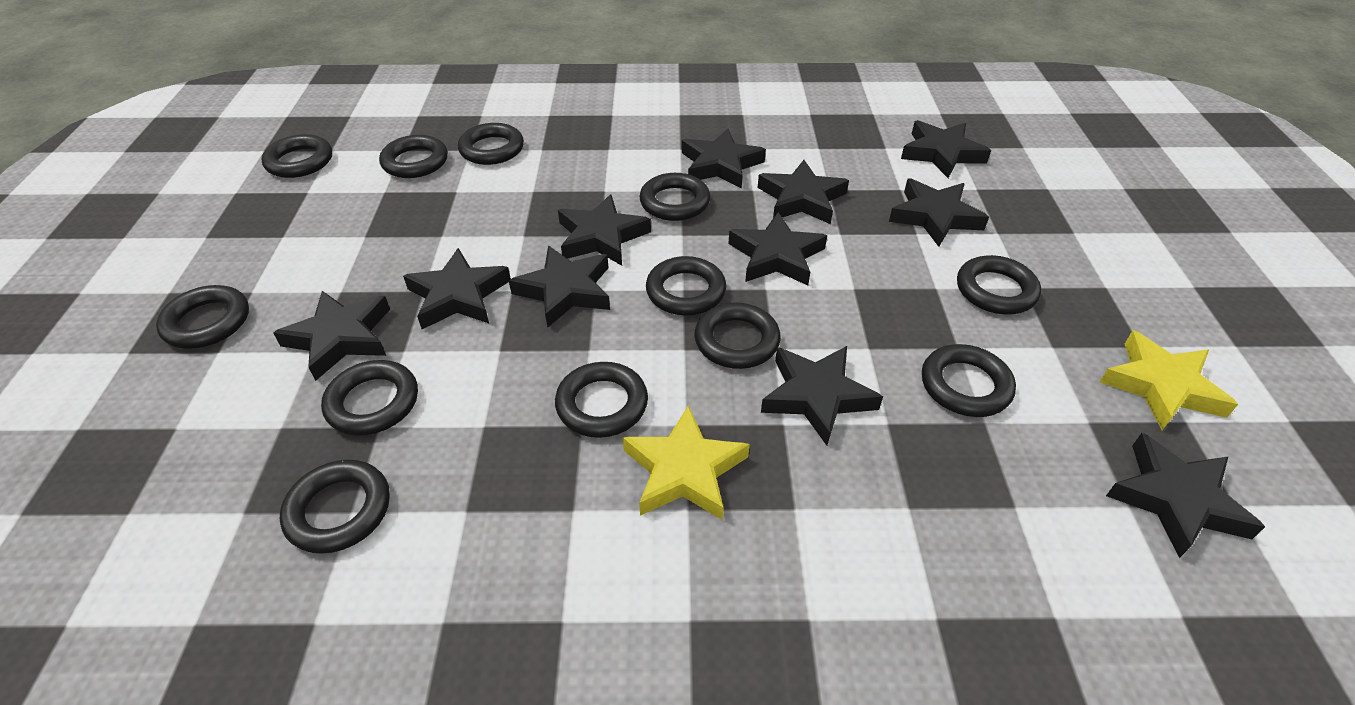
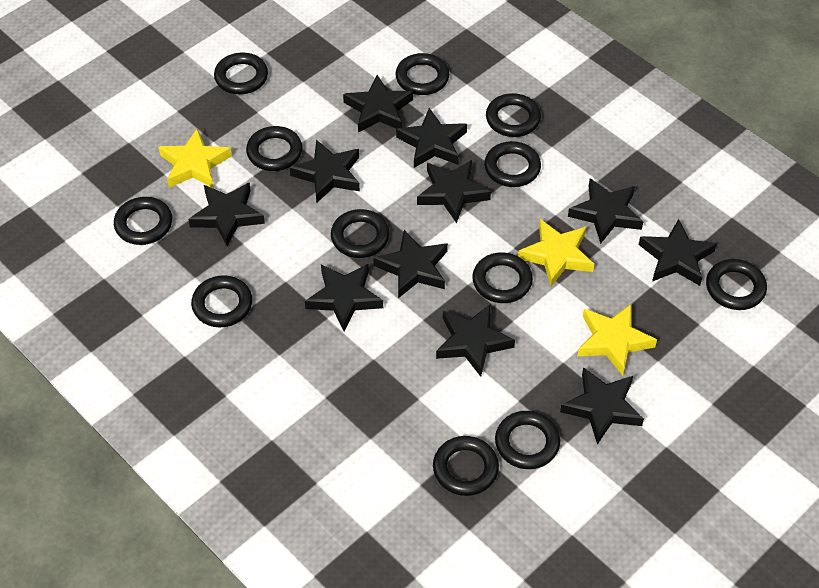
yellow star: 2 -> 3

